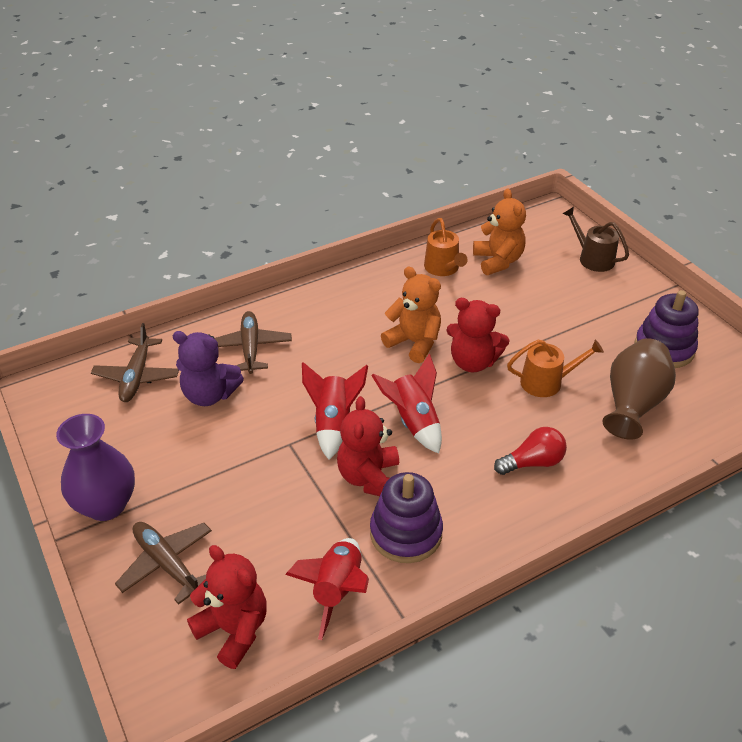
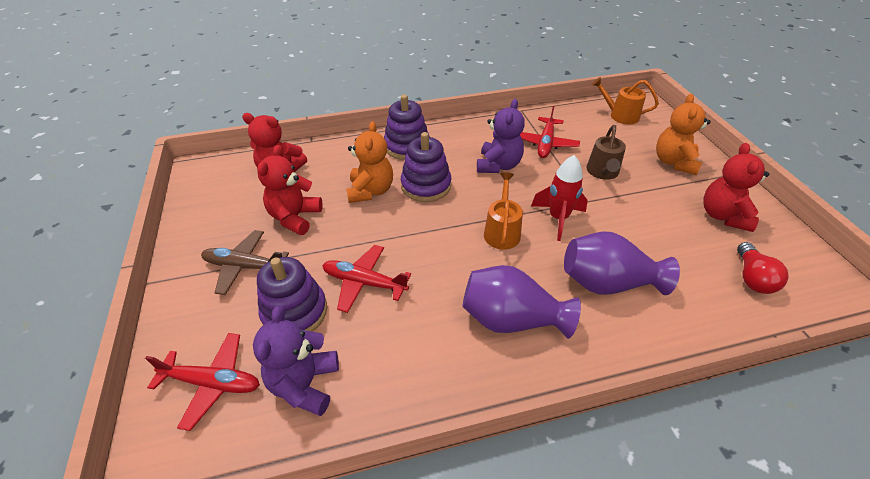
brown plane: 3 -> 1
brown vase: 1 -> 0
purple stacking toy: 2 -> 3
purple teddy bear: 1 -> 2
purple vase: 1 -> 2
red plane: 0 -> 3
red rocket: 3 -> 1

